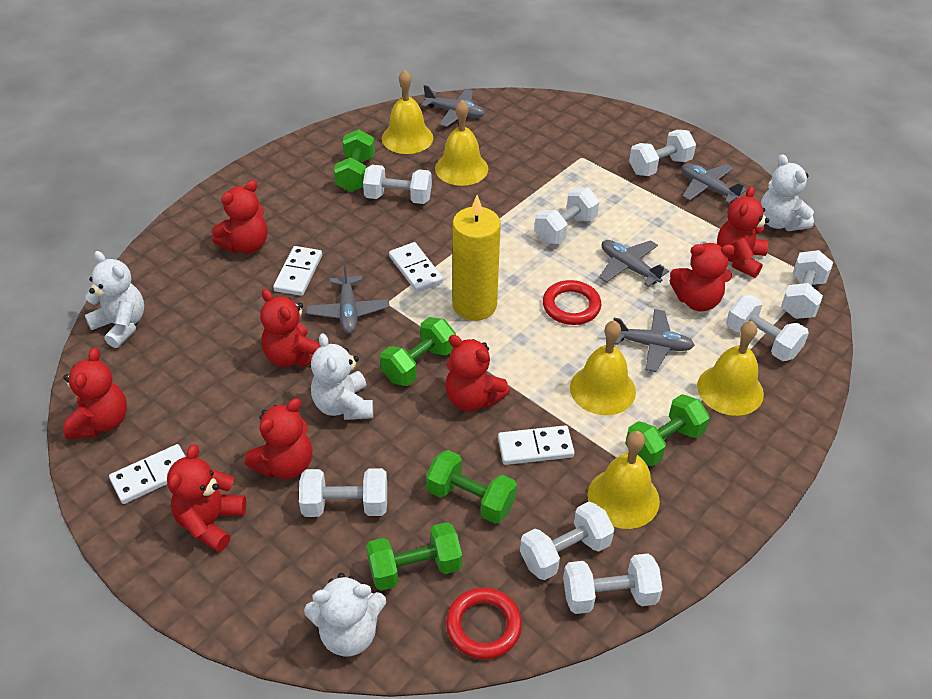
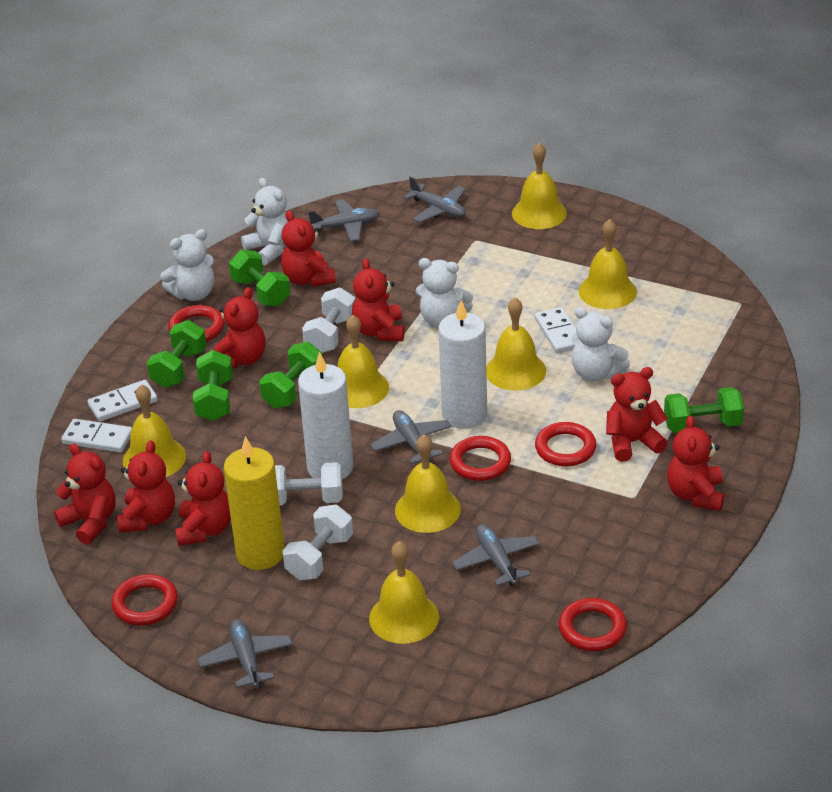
red ring: 2 -> 5
white candle: 0 -> 2
white domino: 4 -> 3
white dumbbell: 8 -> 3
yellow bell: 5 -> 7

